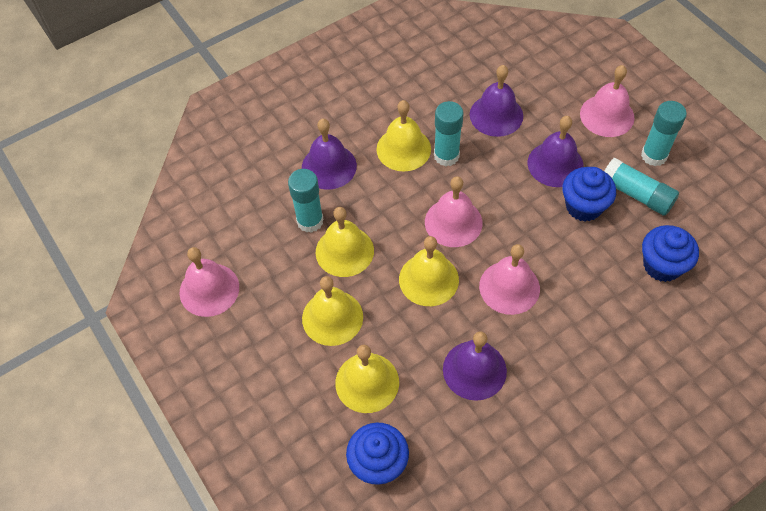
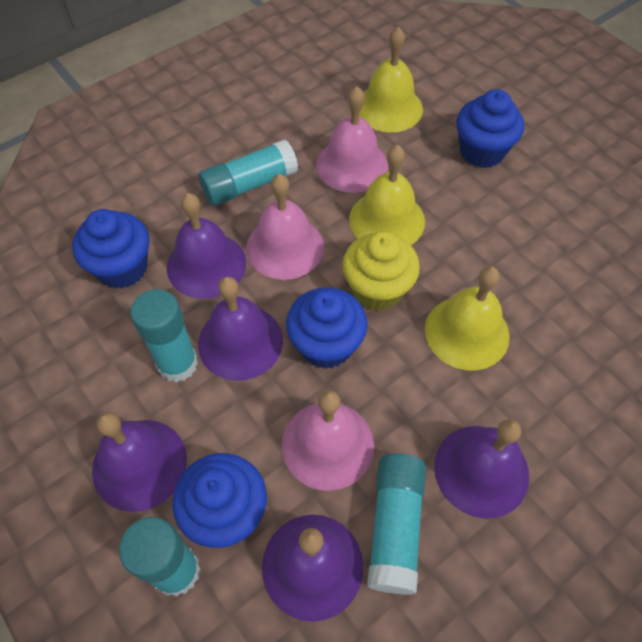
blue cupcake: 3 -> 4
pink bell: 4 -> 3
purple bell: 4 -> 5
yellow bell: 5 -> 3
yellow cupcake: 0 -> 1

